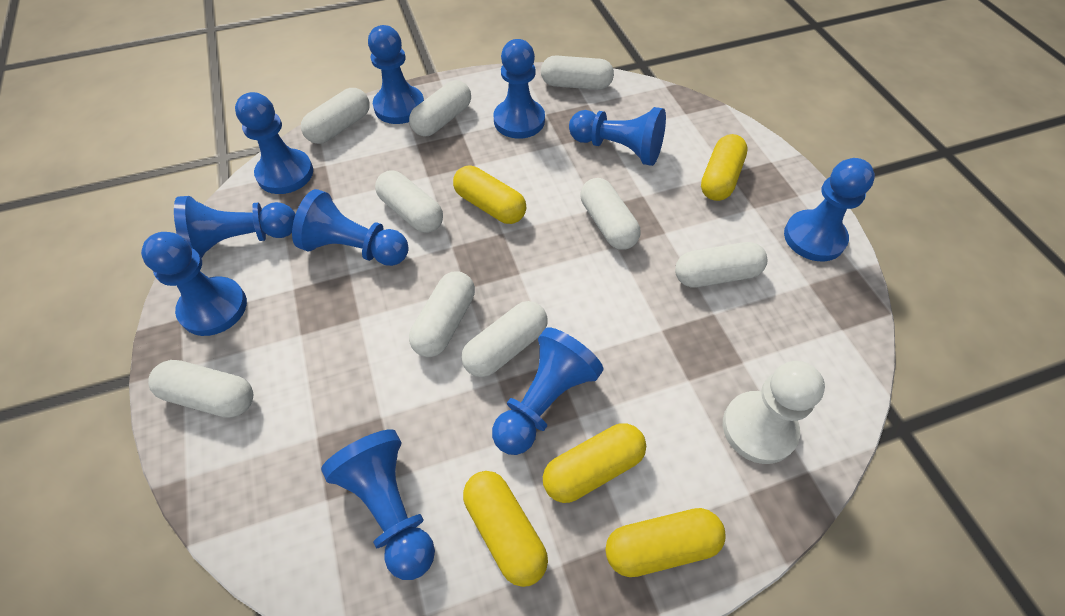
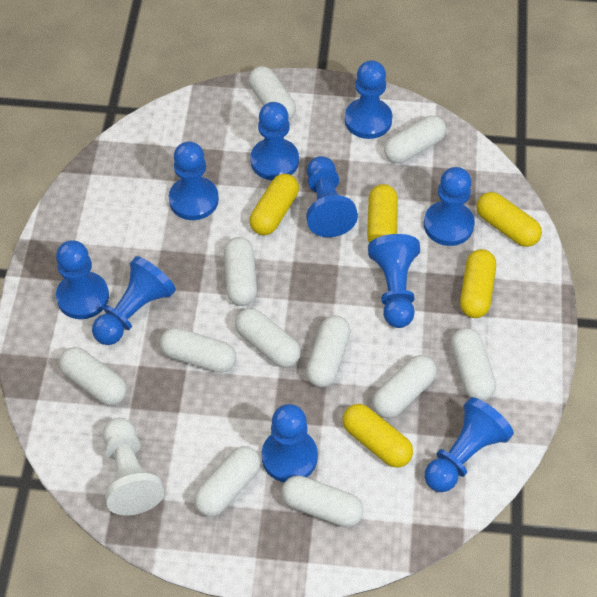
white capsule: 9 -> 11

